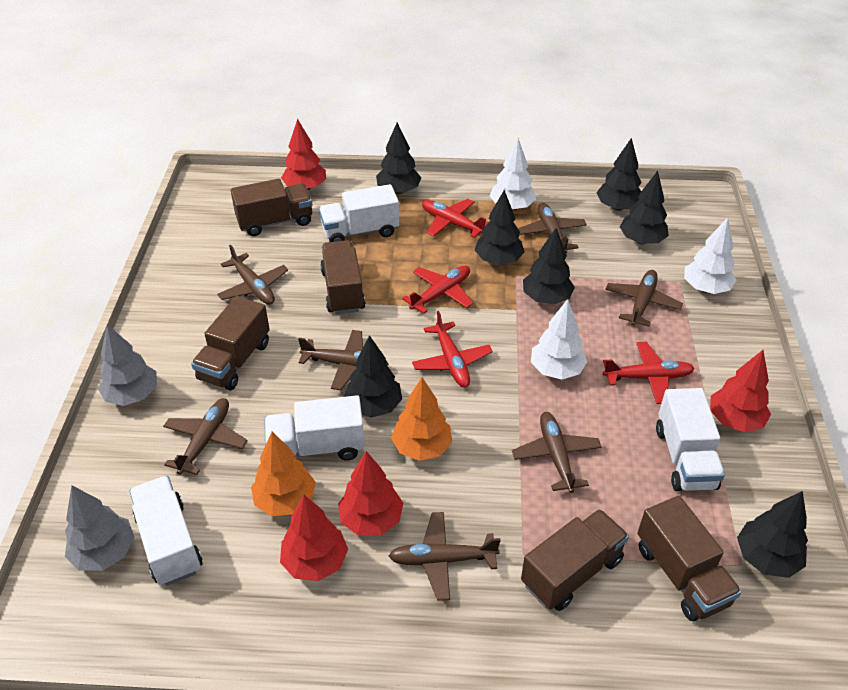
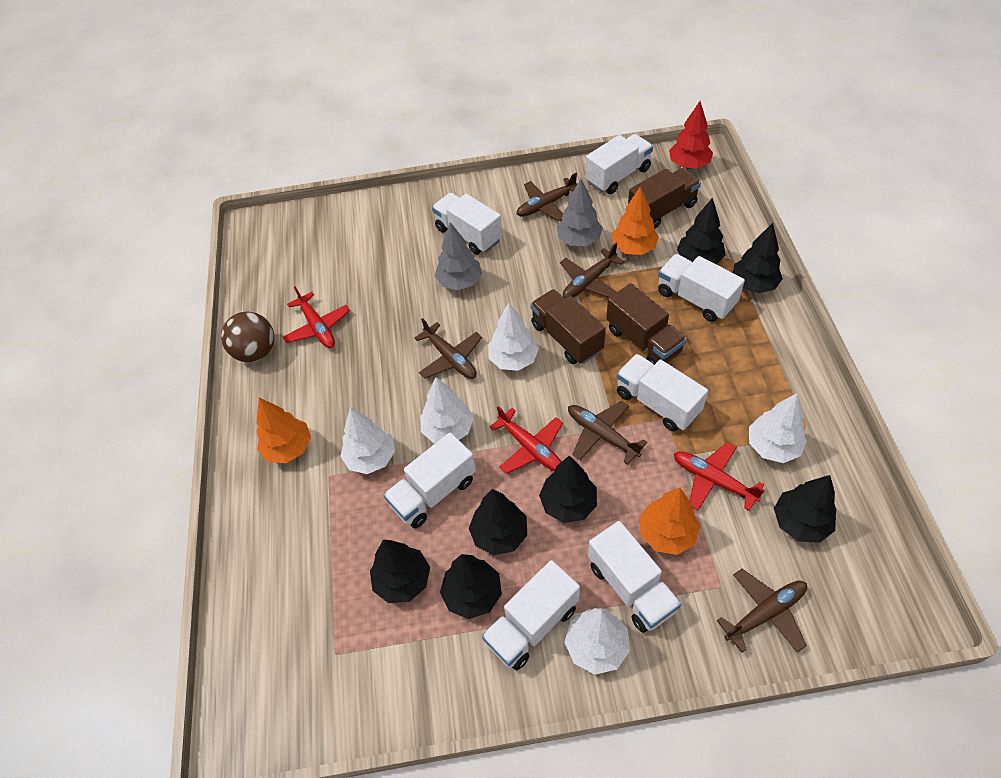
brown ball: 0 -> 1
brown plane: 7 -> 5
brown truck: 5 -> 3
orange tree: 2 -> 3
red plane: 4 -> 3
red tree: 4 -> 1
white tree: 3 -> 5
white truck: 4 -> 7

